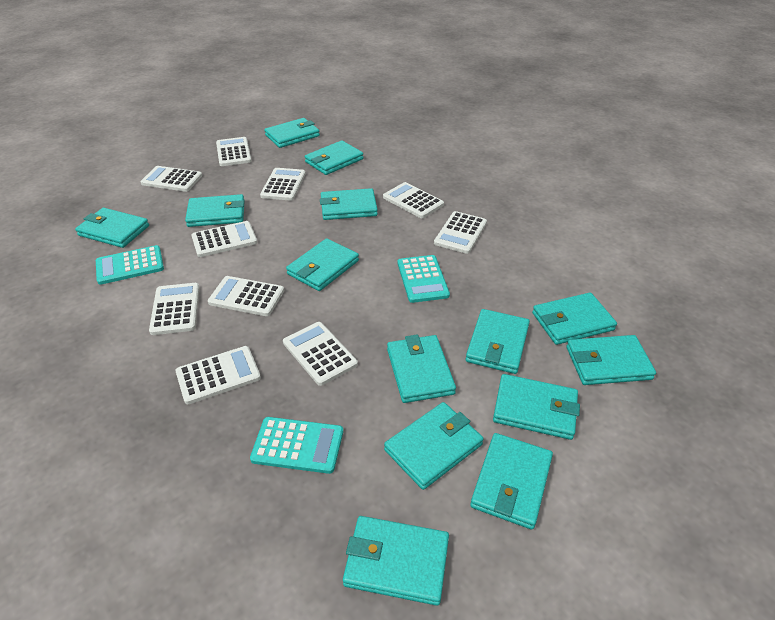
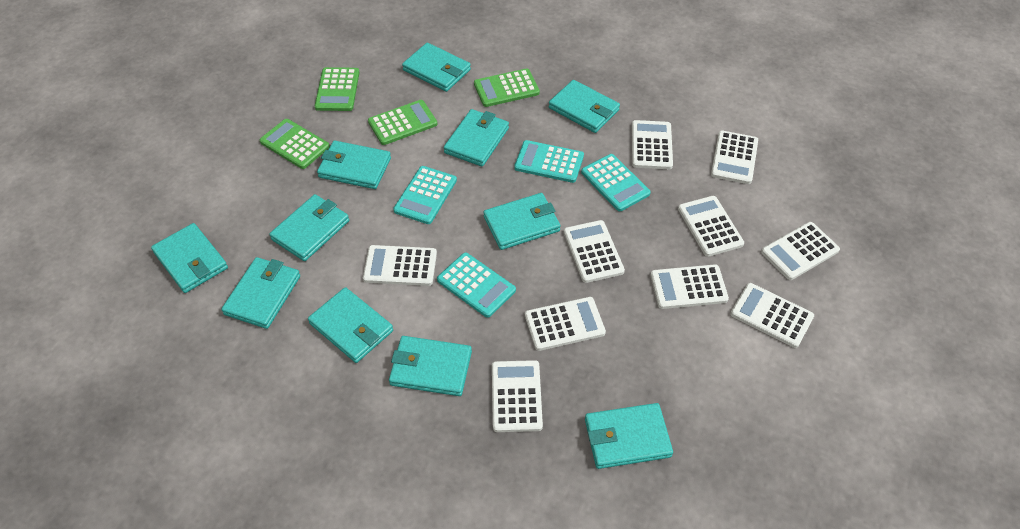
green calculator: 0 -> 4
turquoise calculator: 3 -> 4
turquoise wallet: 14 -> 11

